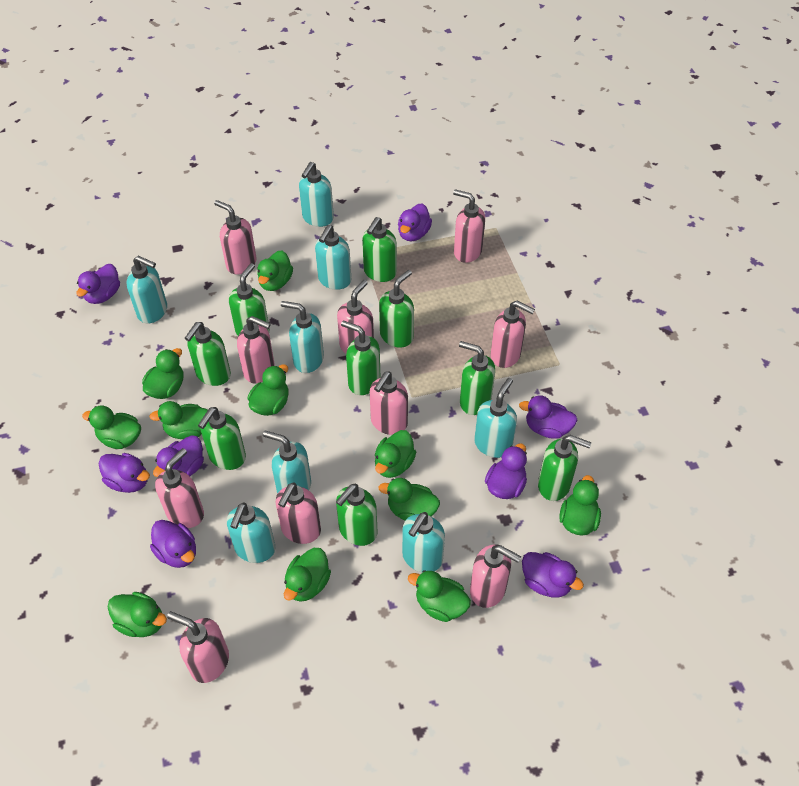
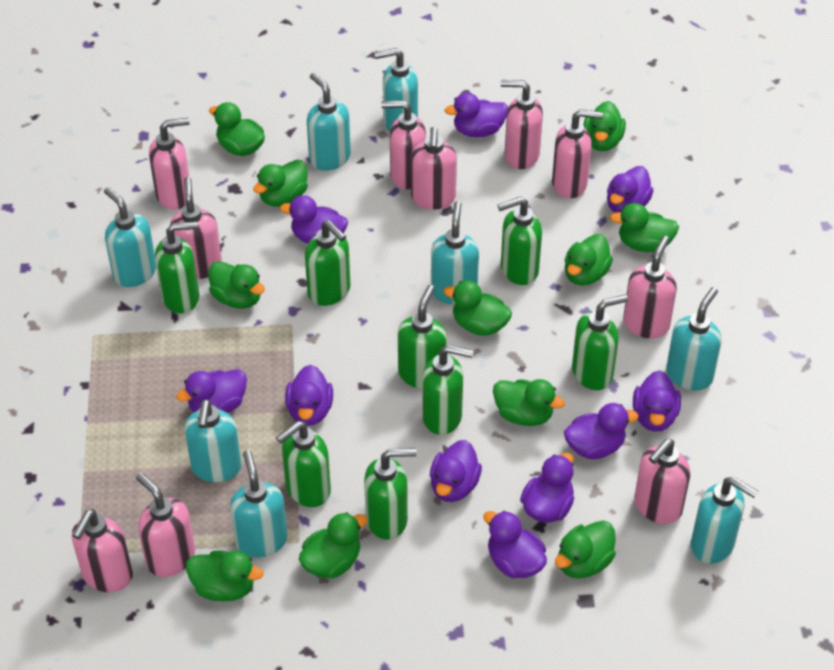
green soap dispenser: 9 -> 8
purple duck: 8 -> 10

